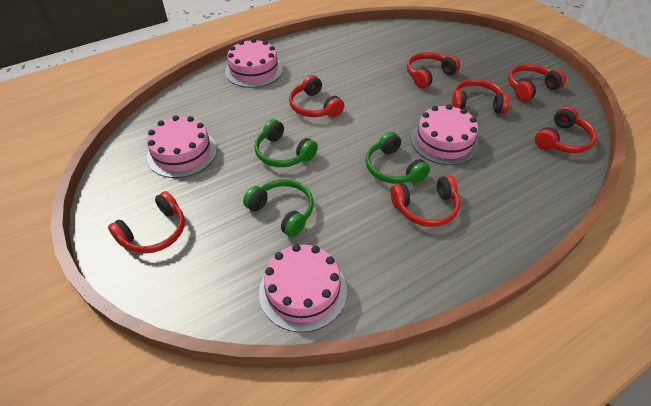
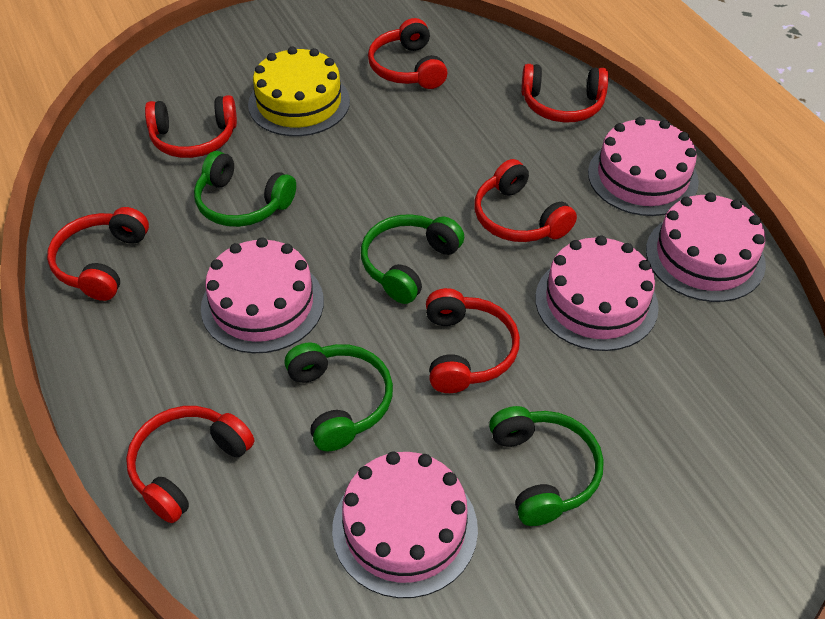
green headphones: 3 -> 4
pink cake: 4 -> 5
yellow cake: 0 -> 1

